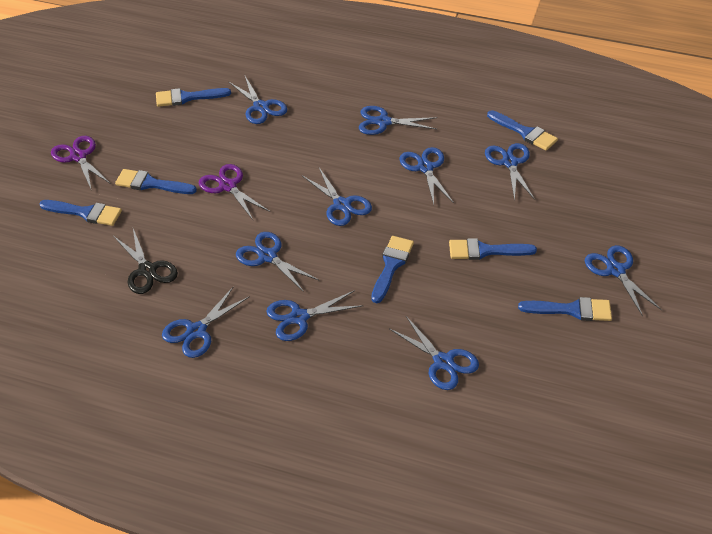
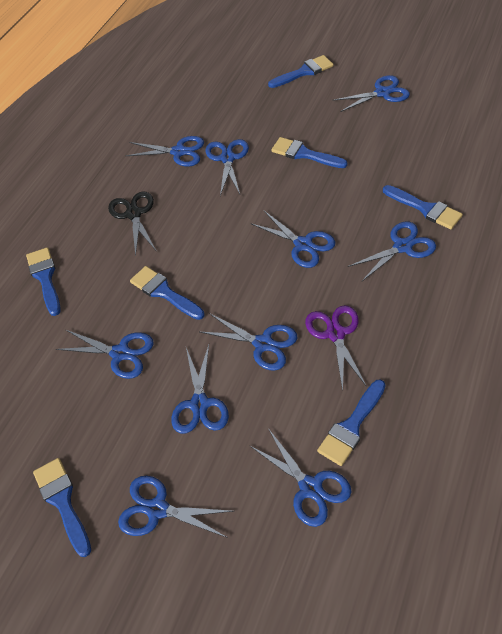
purple scissors: 2 -> 1

